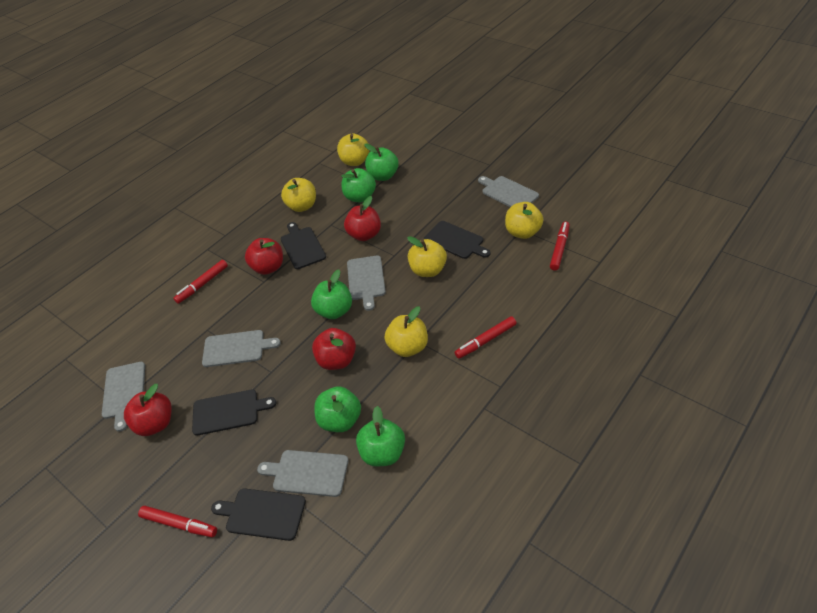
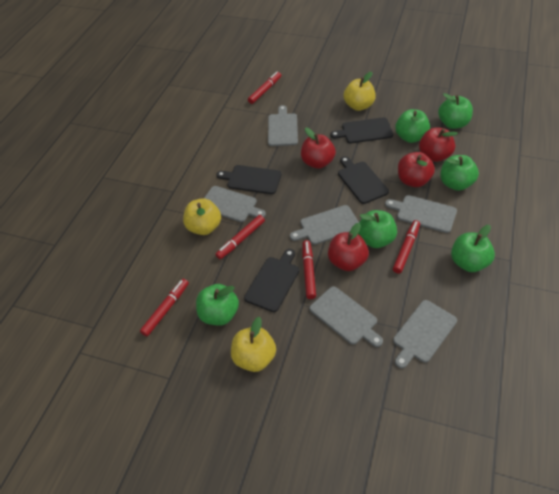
green apple: 5 -> 6
grey cutting board: 5 -> 6
red marker: 4 -> 5
yellow apple: 5 -> 3

